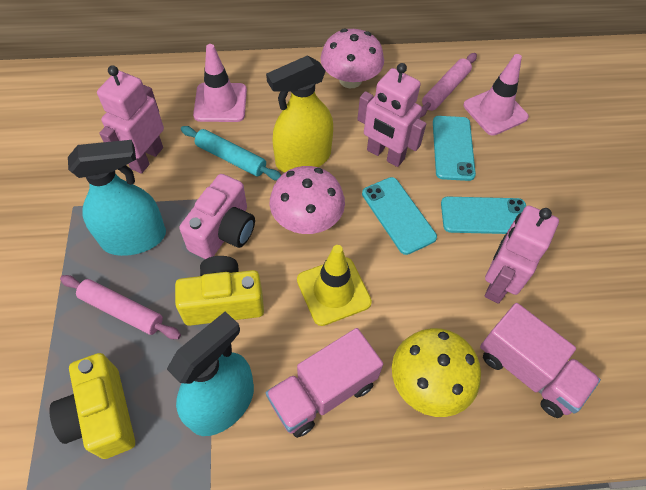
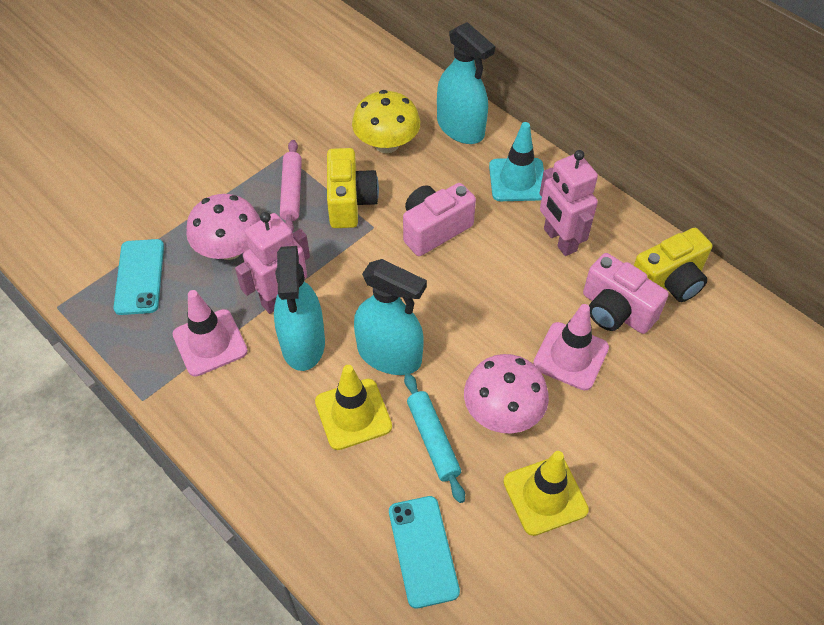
pink camera: 1 -> 2
pink robot: 3 -> 2
pink rolling pin: 2 -> 1
pink truck: 2 -> 0
turquoise phone: 3 -> 2
turquoise spray bottle: 2 -> 3
turquoise traffic cone: 0 -> 1
yellow spray bottle: 1 -> 0
yellow traffic cone: 1 -> 2

